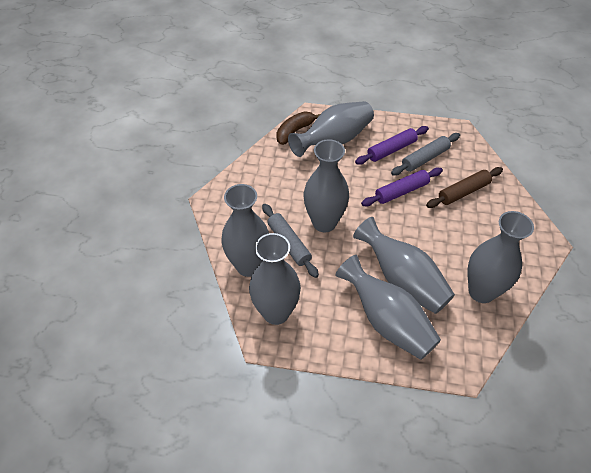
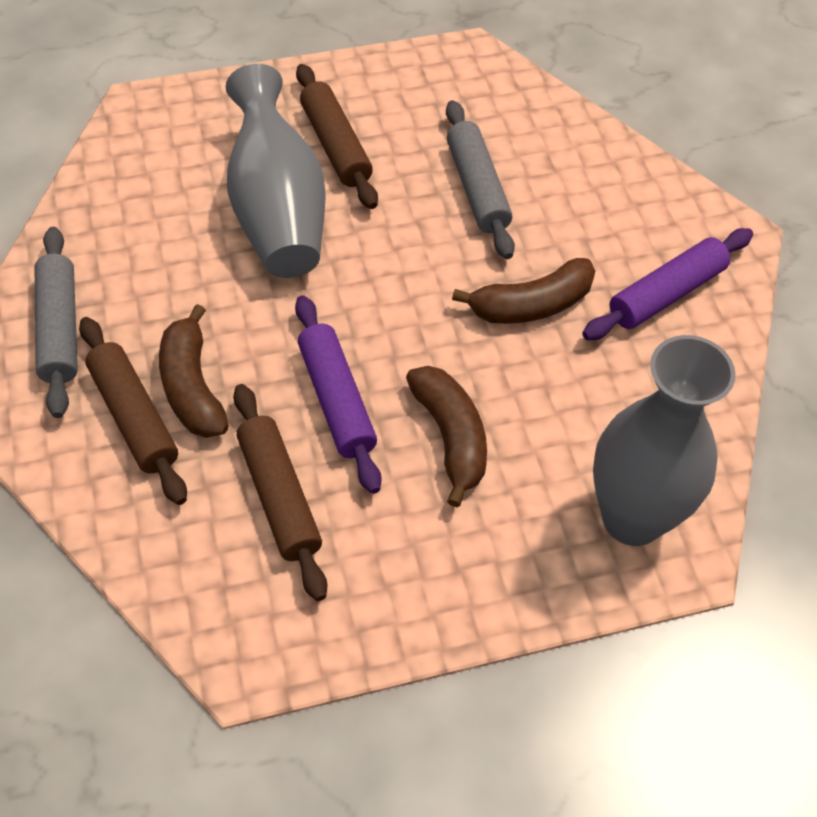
brown banana: 1 -> 3
brown rolling pin: 1 -> 3
grey vase: 7 -> 2

